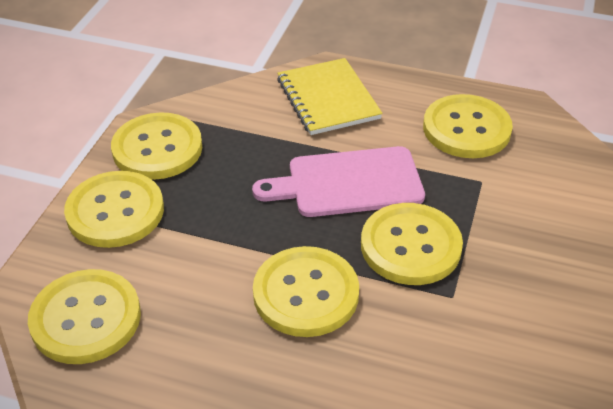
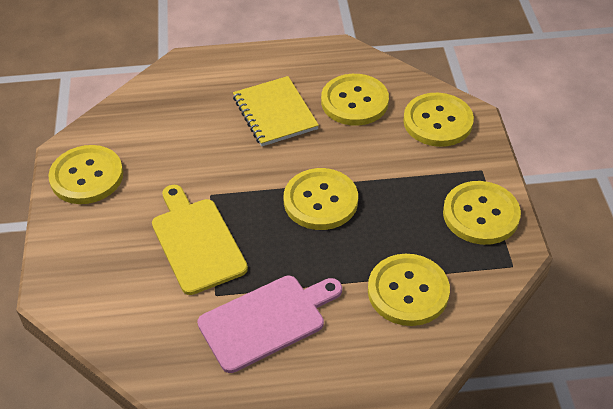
yellow cutting board: 0 -> 1

